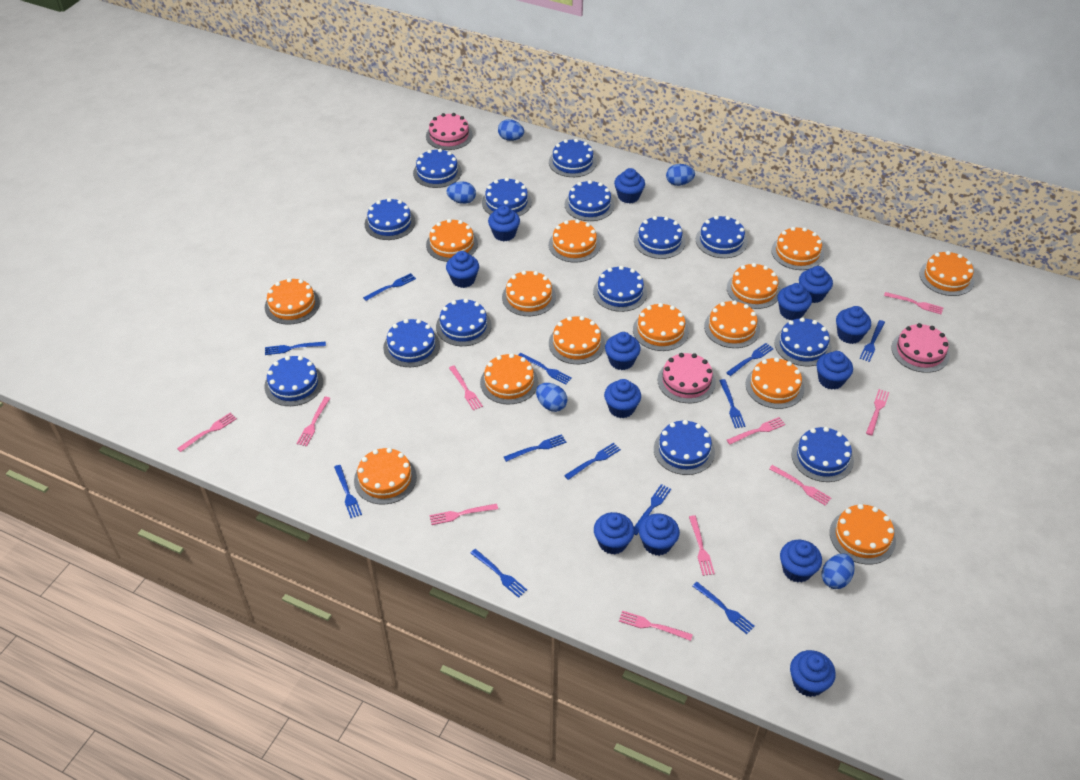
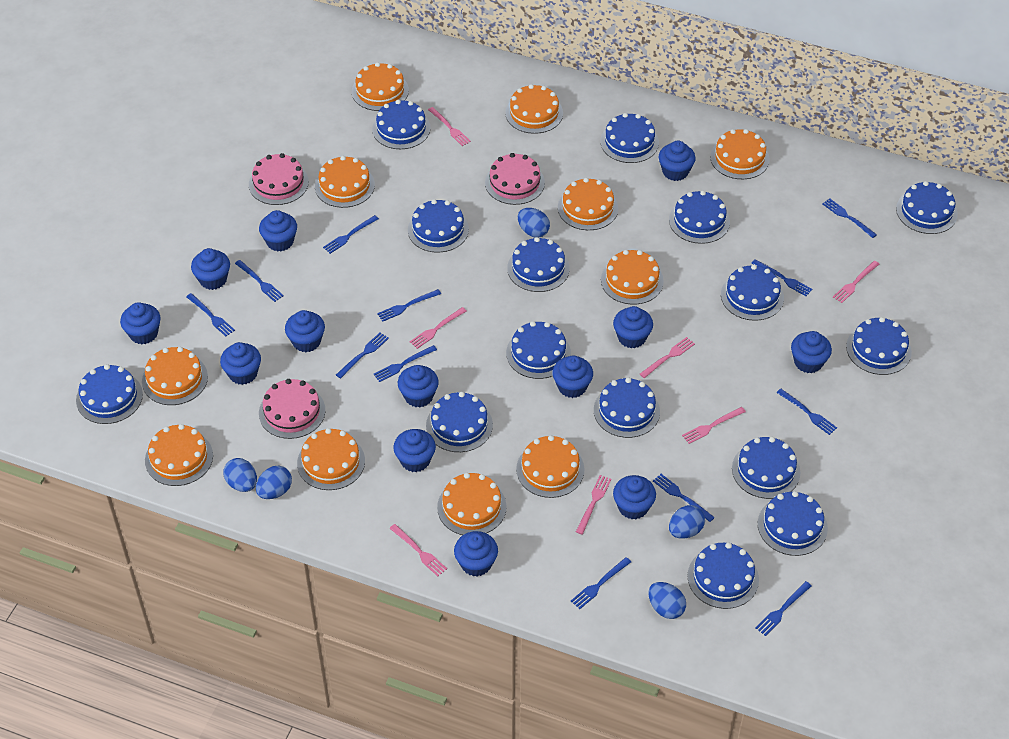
blue cake: 14 -> 15
orange cake: 14 -> 11
pink fork: 10 -> 7

